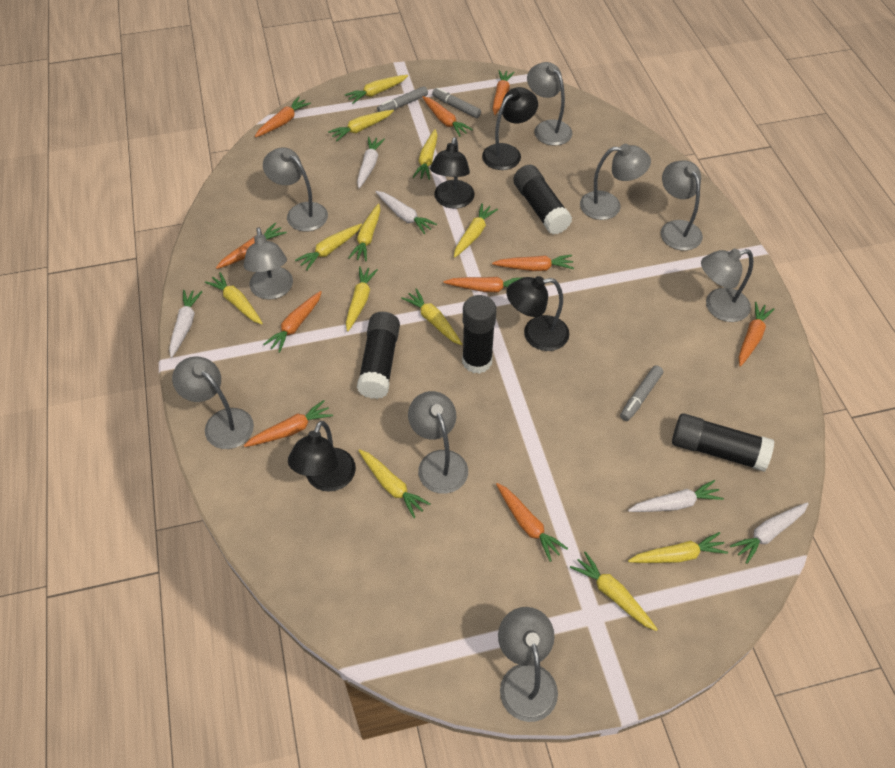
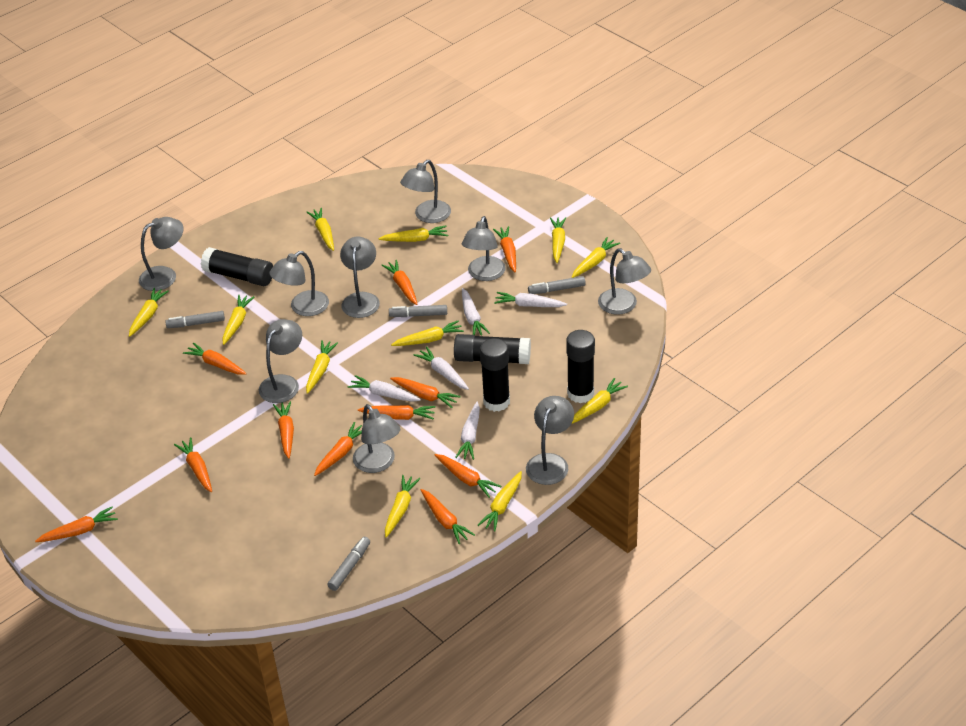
black lamp: 4 -> 0
grey marker: 3 -> 4
orange carrot: 10 -> 11
yellow carrot: 12 -> 11

